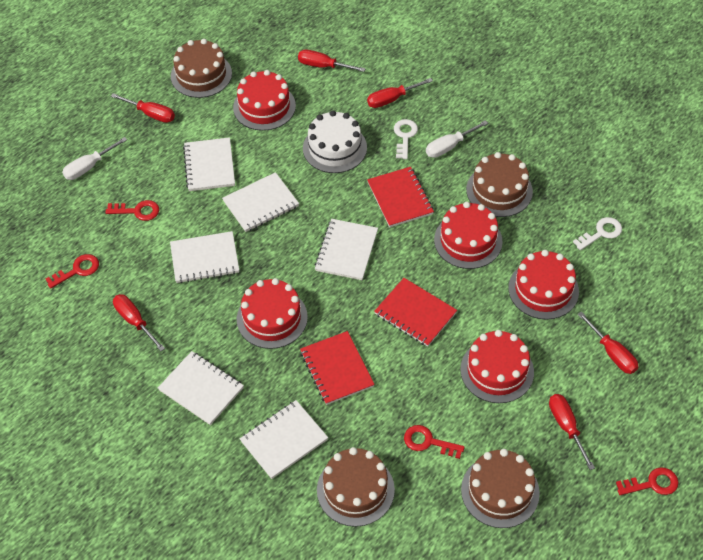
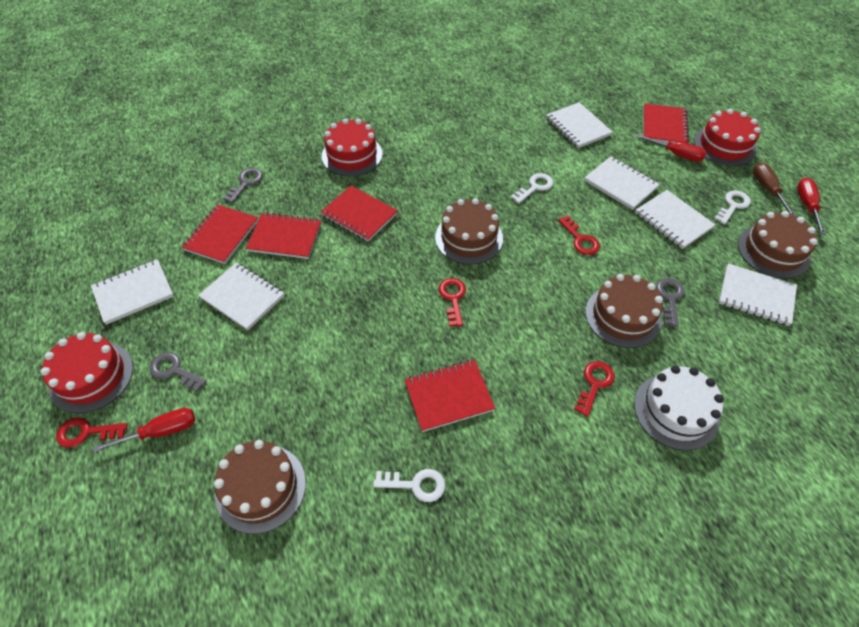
brown screwdriver: 0 -> 1
grey key: 0 -> 3
red cake: 5 -> 3
red notebook: 3 -> 5
red screwdriver: 6 -> 3
white key: 2 -> 3
white screwdriver: 2 -> 0

